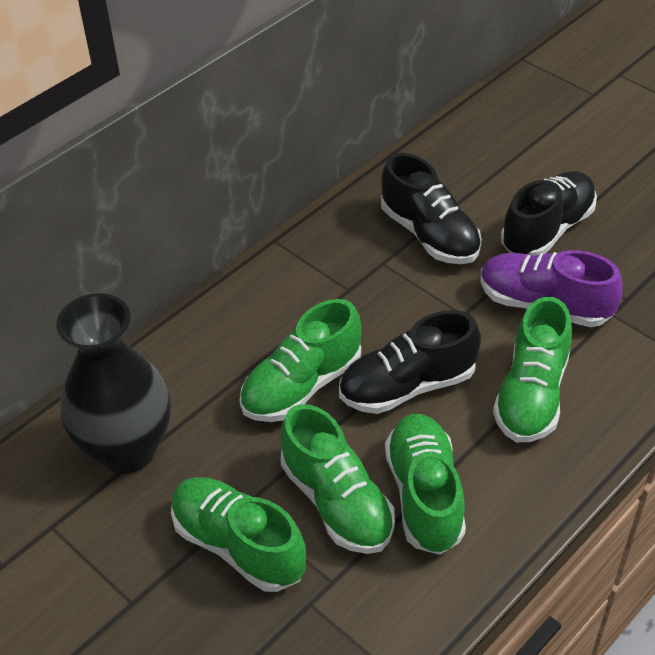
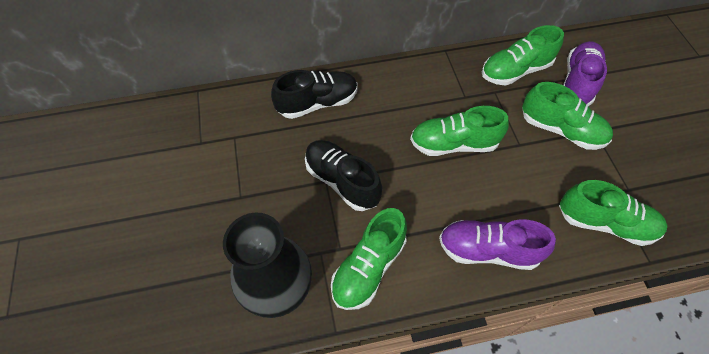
black shoe: 3 -> 2
purple shoe: 1 -> 2

